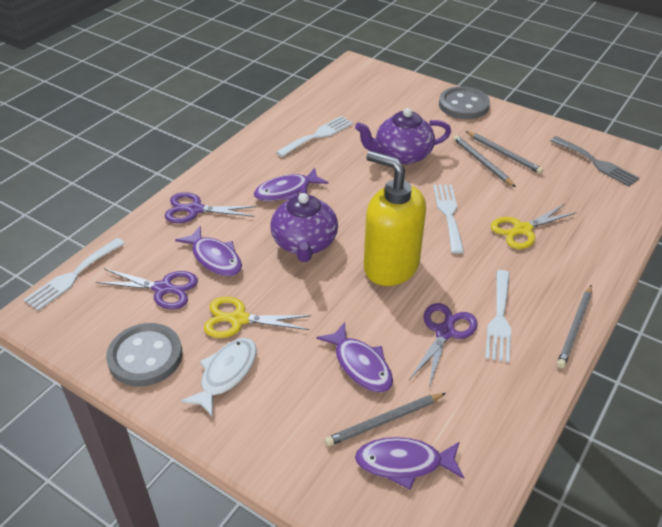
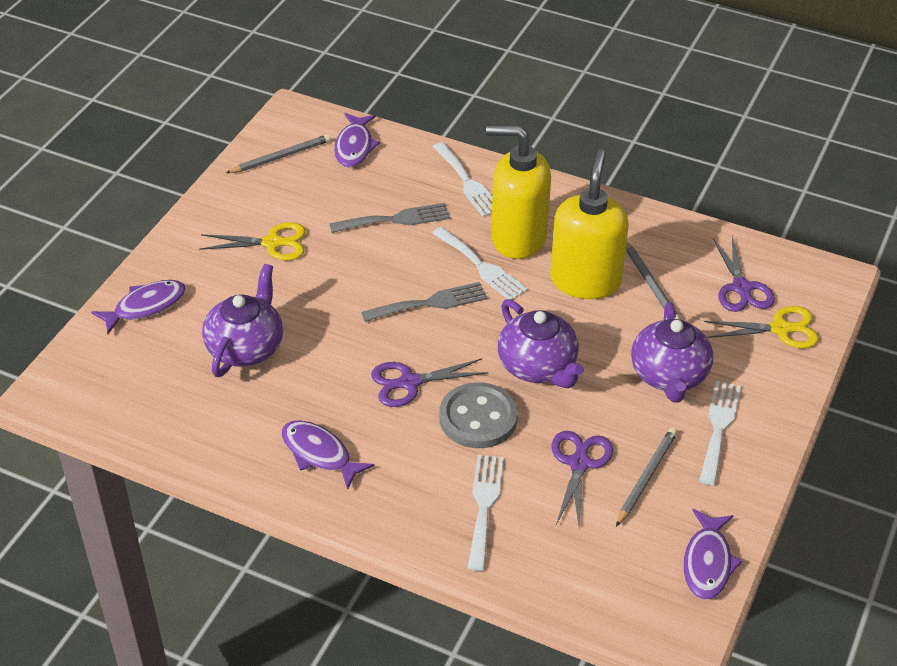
grey button: 2 -> 1
grey fork: 1 -> 2
grey pencil: 4 -> 3
purple teapot: 2 -> 3
white fish: 1 -> 0
yellow soap dispenser: 1 -> 2

